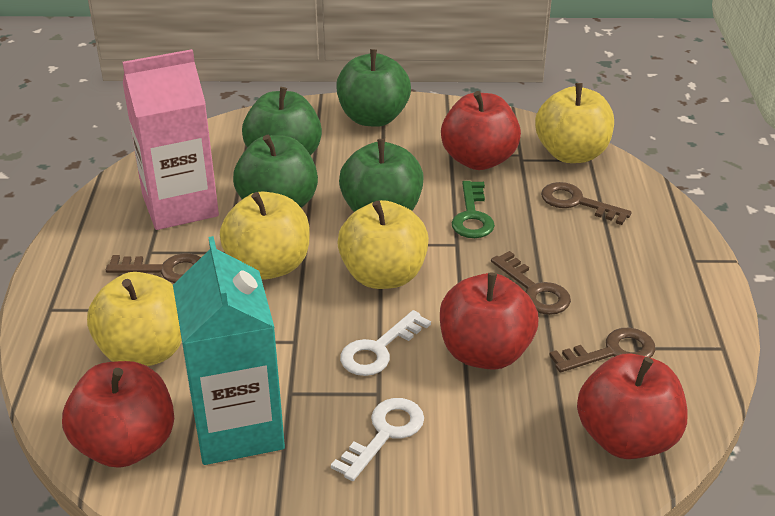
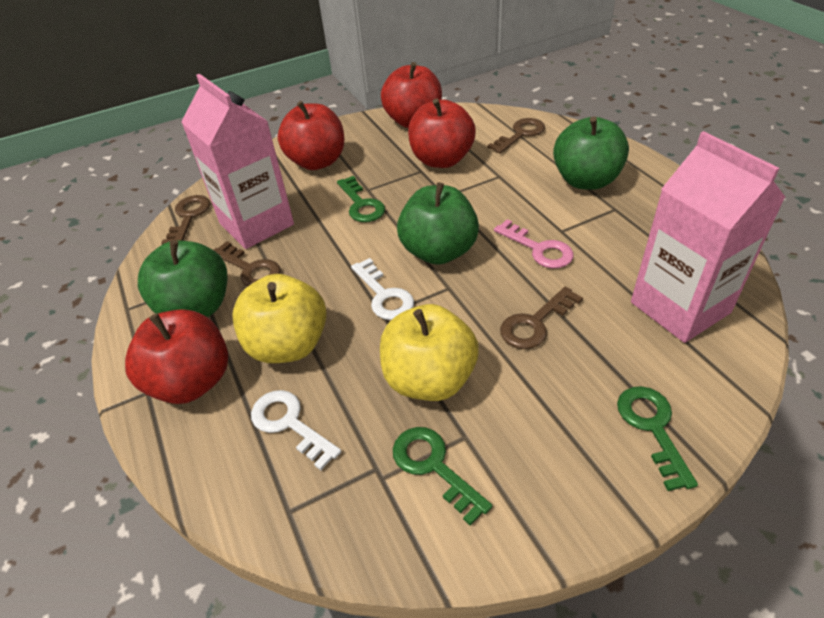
green apple: 4 -> 3
green key: 1 -> 3
pink carton: 1 -> 2
pink key: 0 -> 1
turquoise carton: 1 -> 0
yellow apple: 4 -> 2

